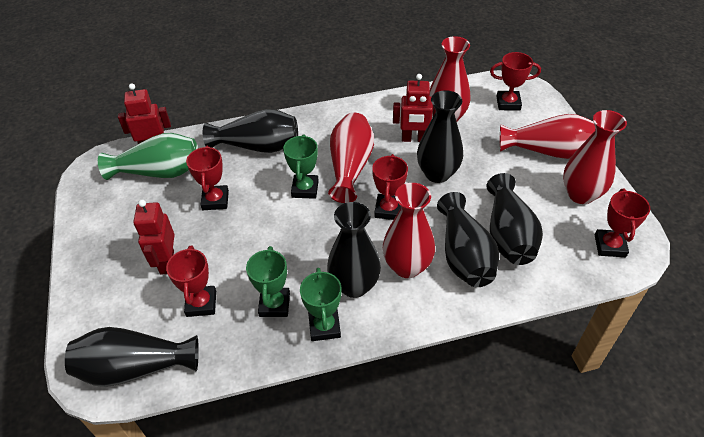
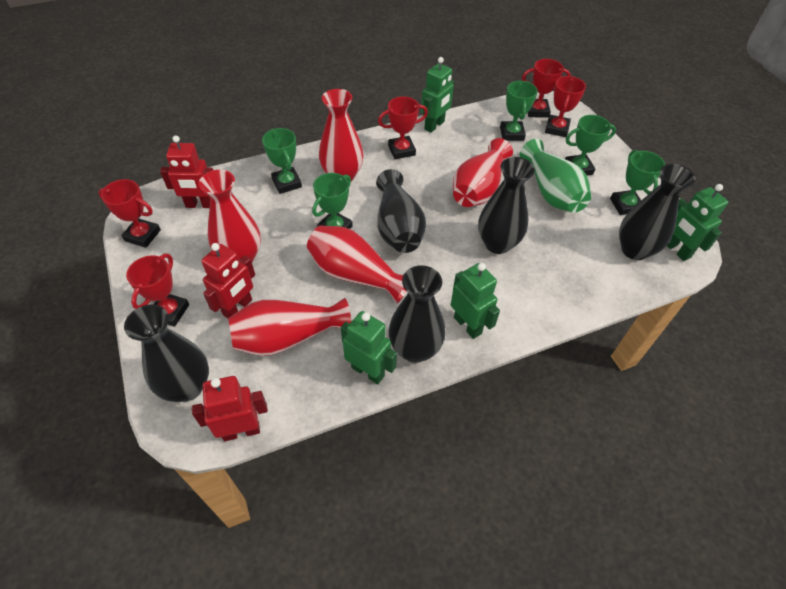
black vase: 6 -> 5
green robot: 0 -> 4
green trophy: 3 -> 5

